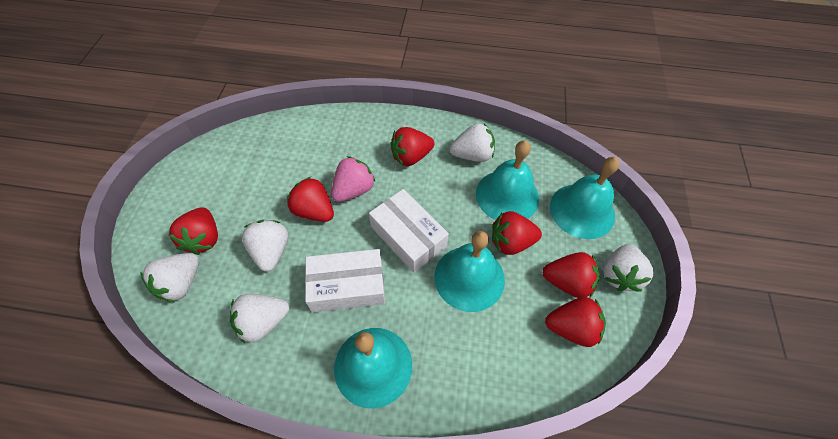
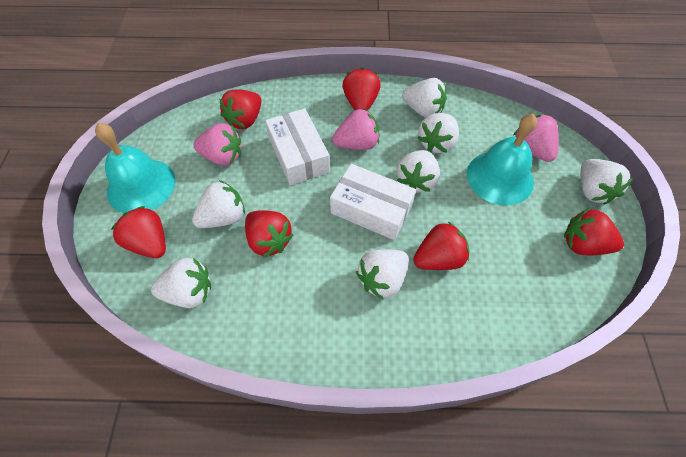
pink strawberry: 1 -> 3
turquoise bell: 4 -> 2
white strawberry: 5 -> 7

